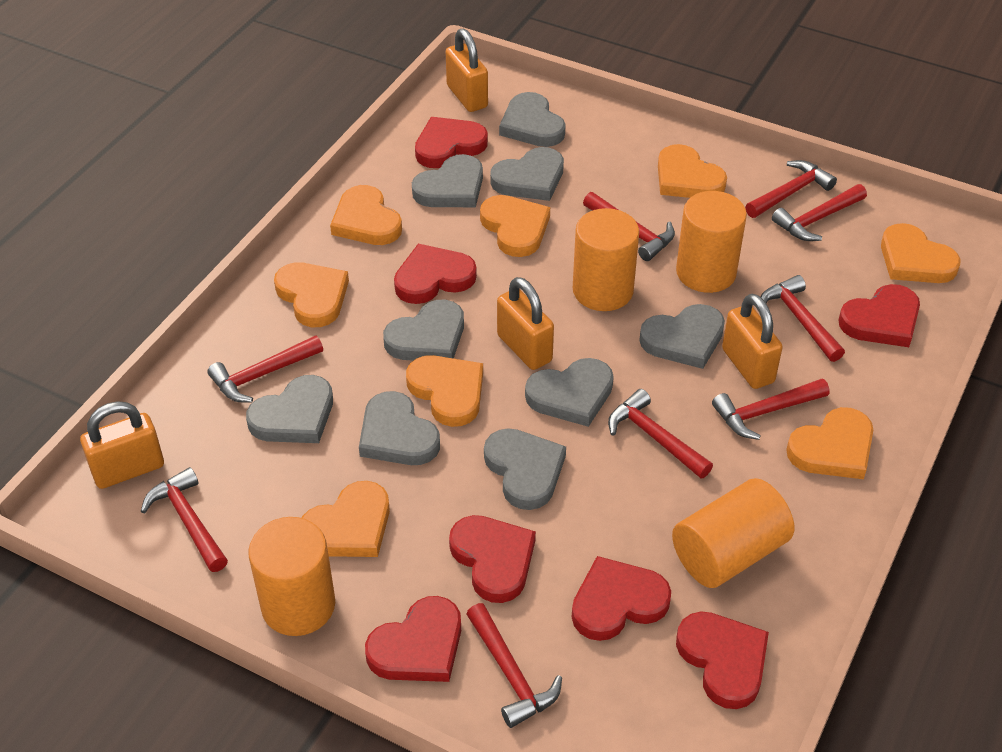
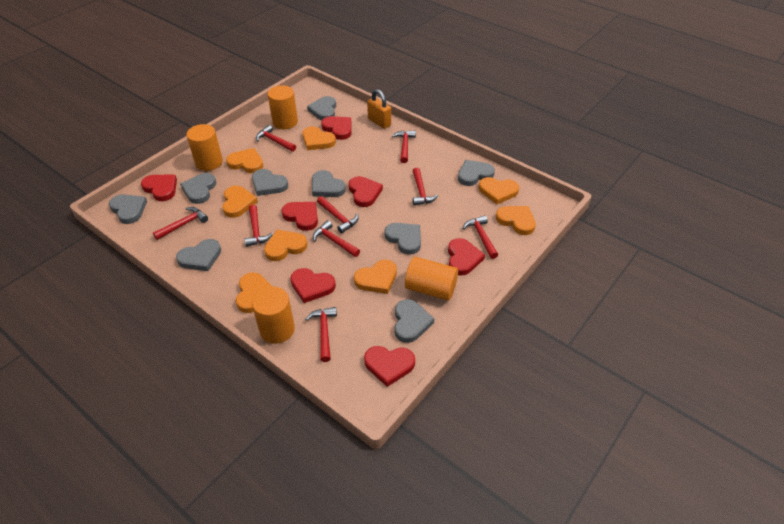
orange padlock: 4 -> 1

